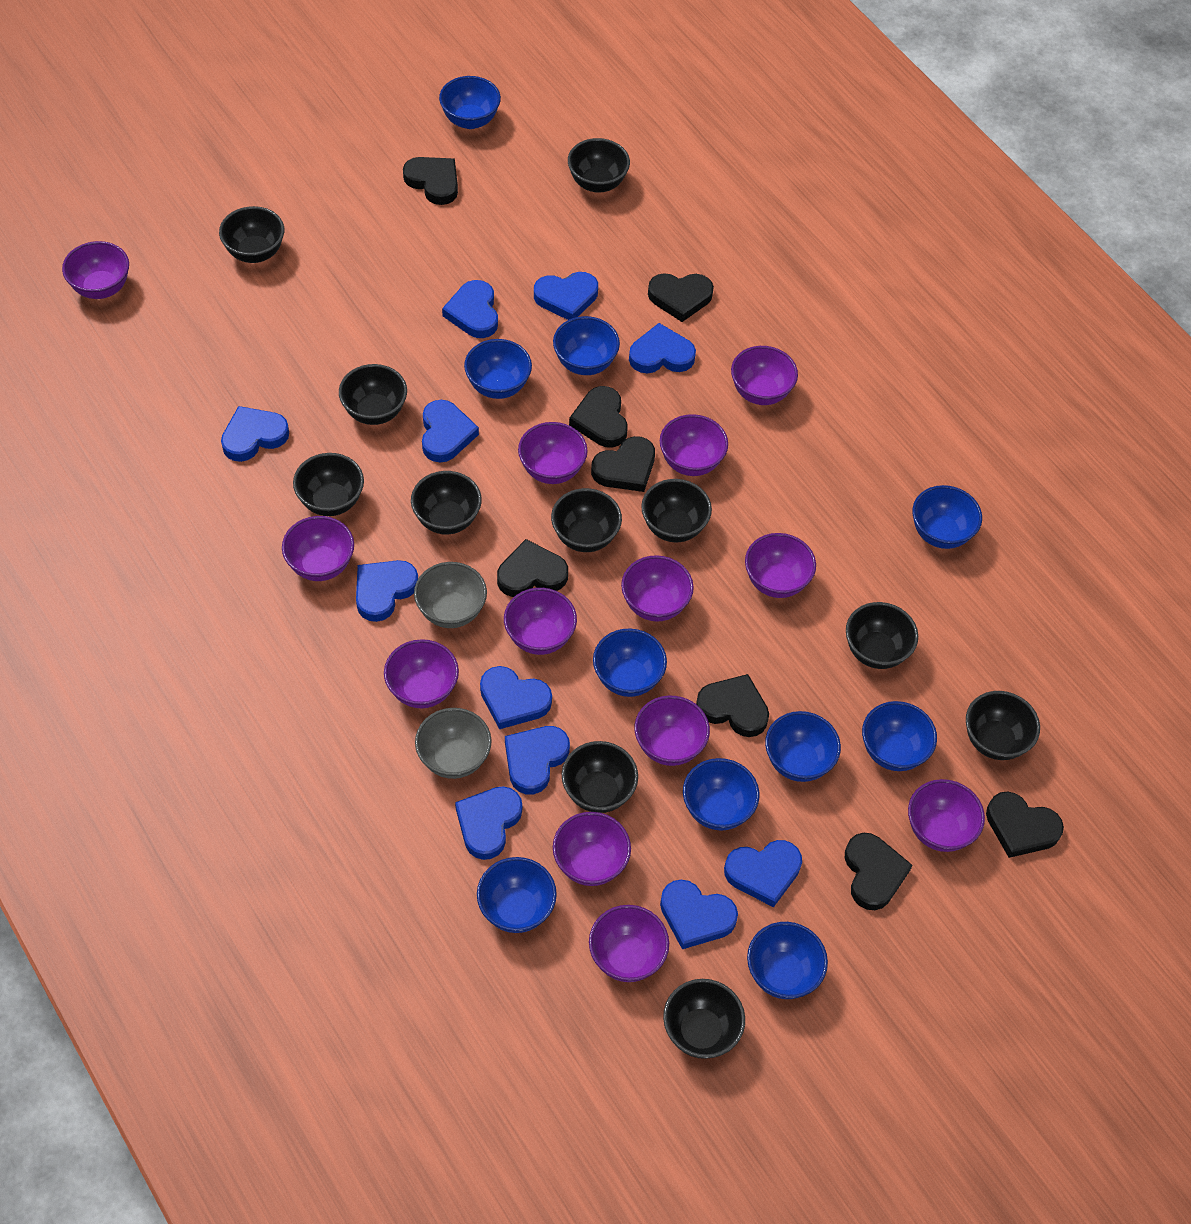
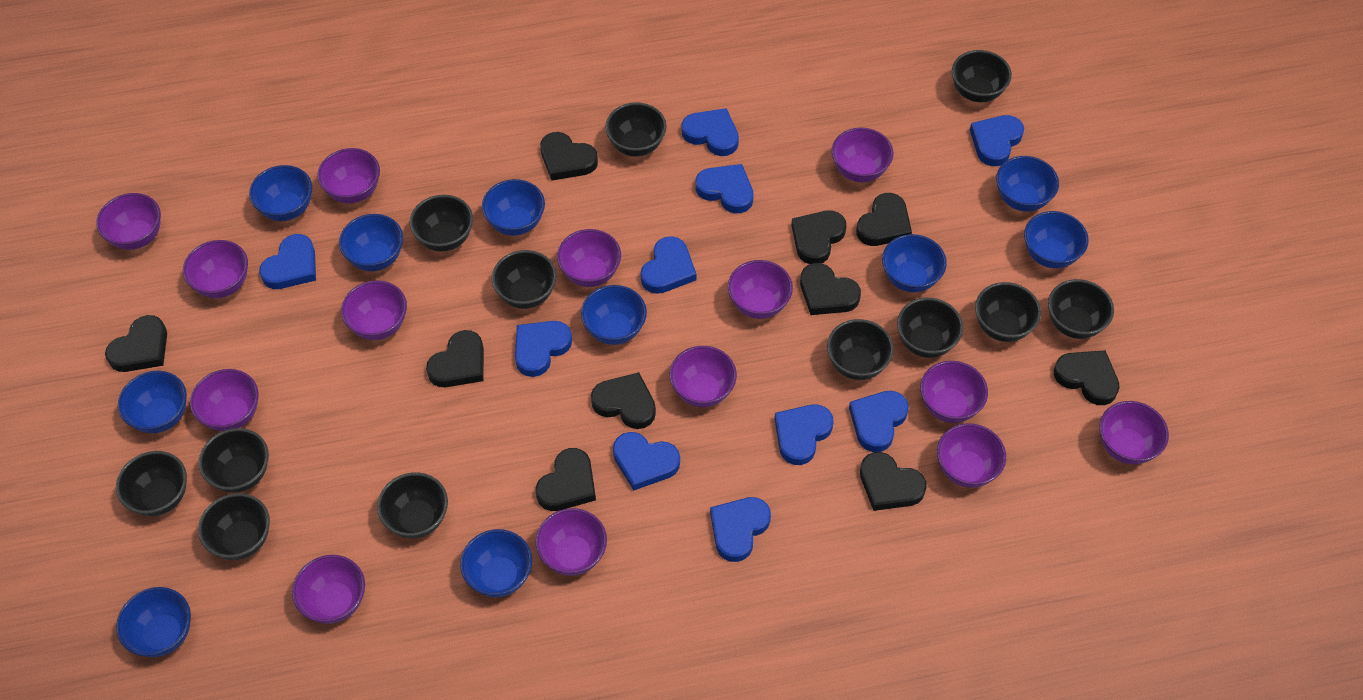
black bowl: 11 -> 12
black heart: 8 -> 10
blue heart: 11 -> 10
grey bowl: 2 -> 0
purple bowl: 13 -> 14

